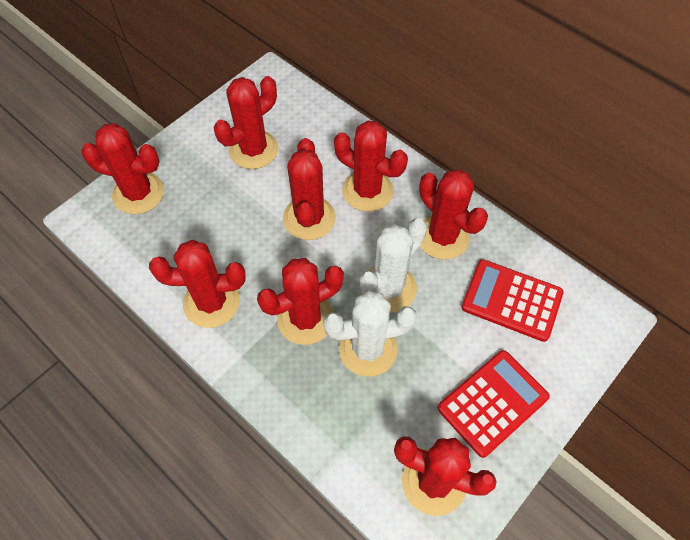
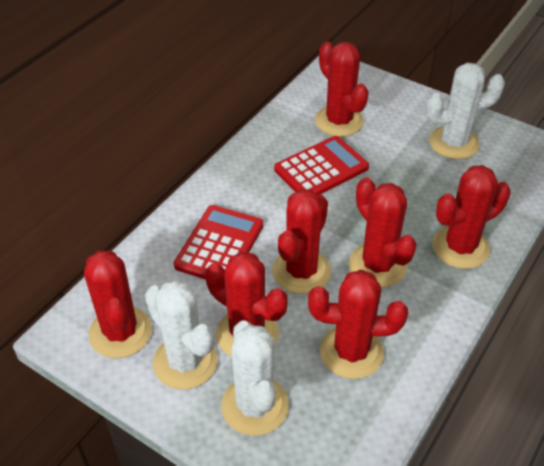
red cactus: 8 -> 7
white cactus: 2 -> 3

